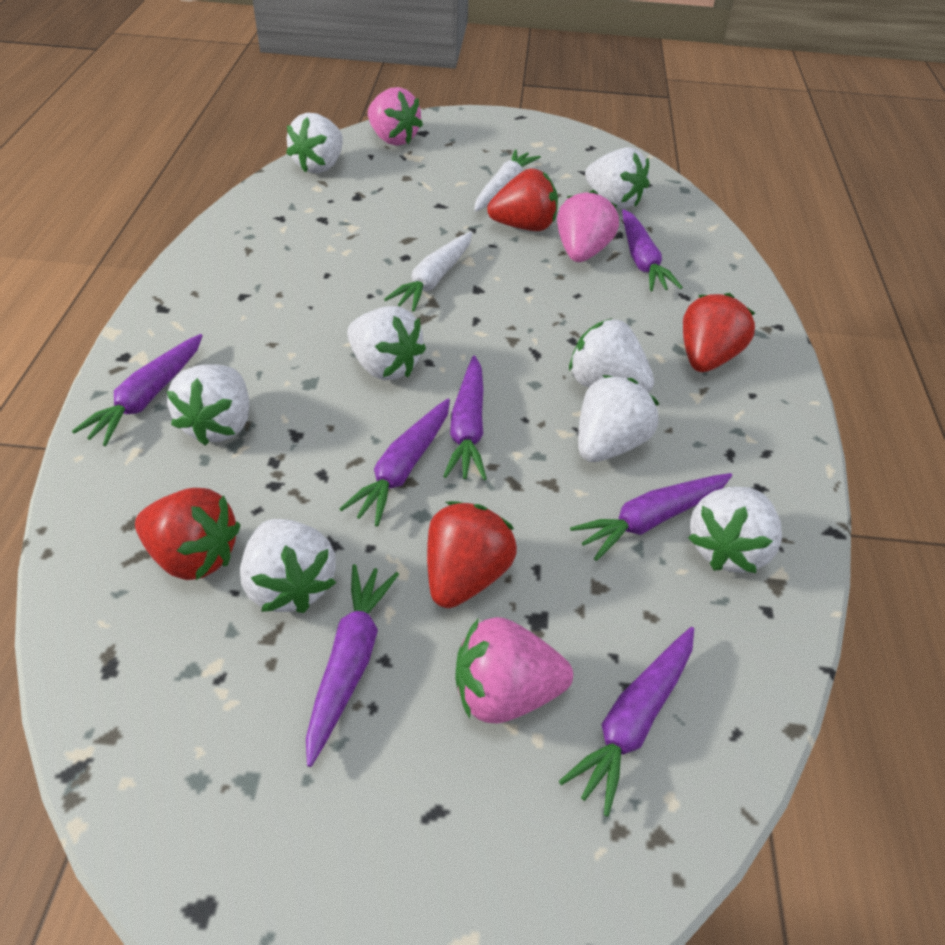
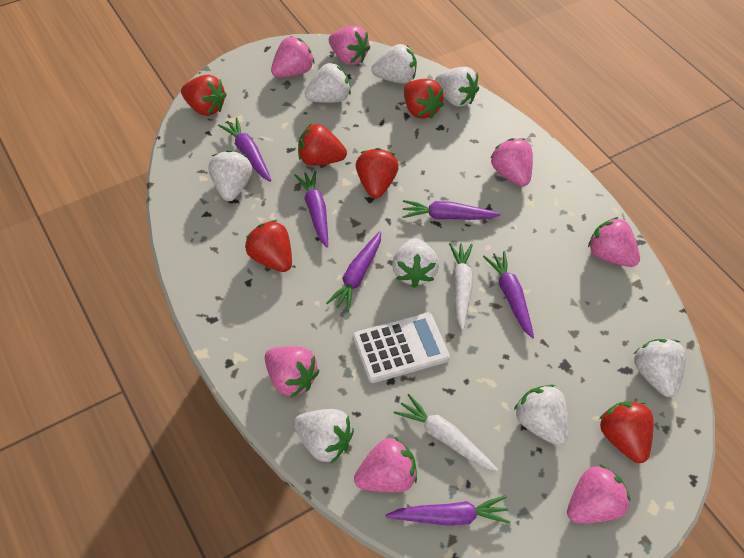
pink strawberry: 3 -> 7
purple carrot: 7 -> 6
red strawberry: 4 -> 6
white calculator: 0 -> 1

